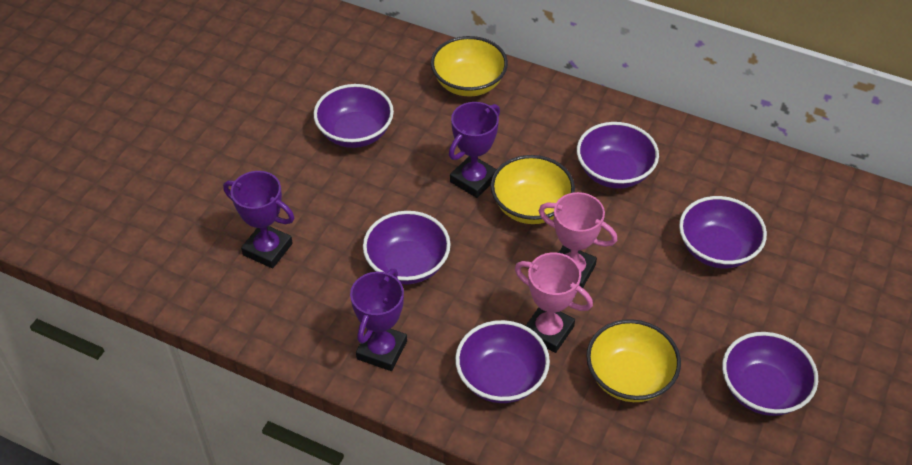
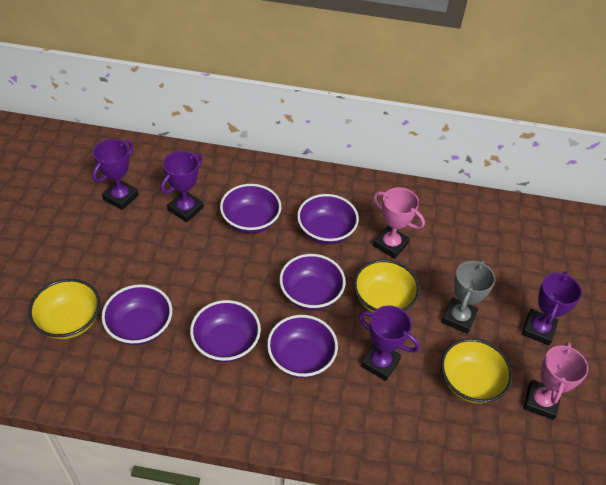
grey trophy: 0 -> 1
purple trophy: 3 -> 4

